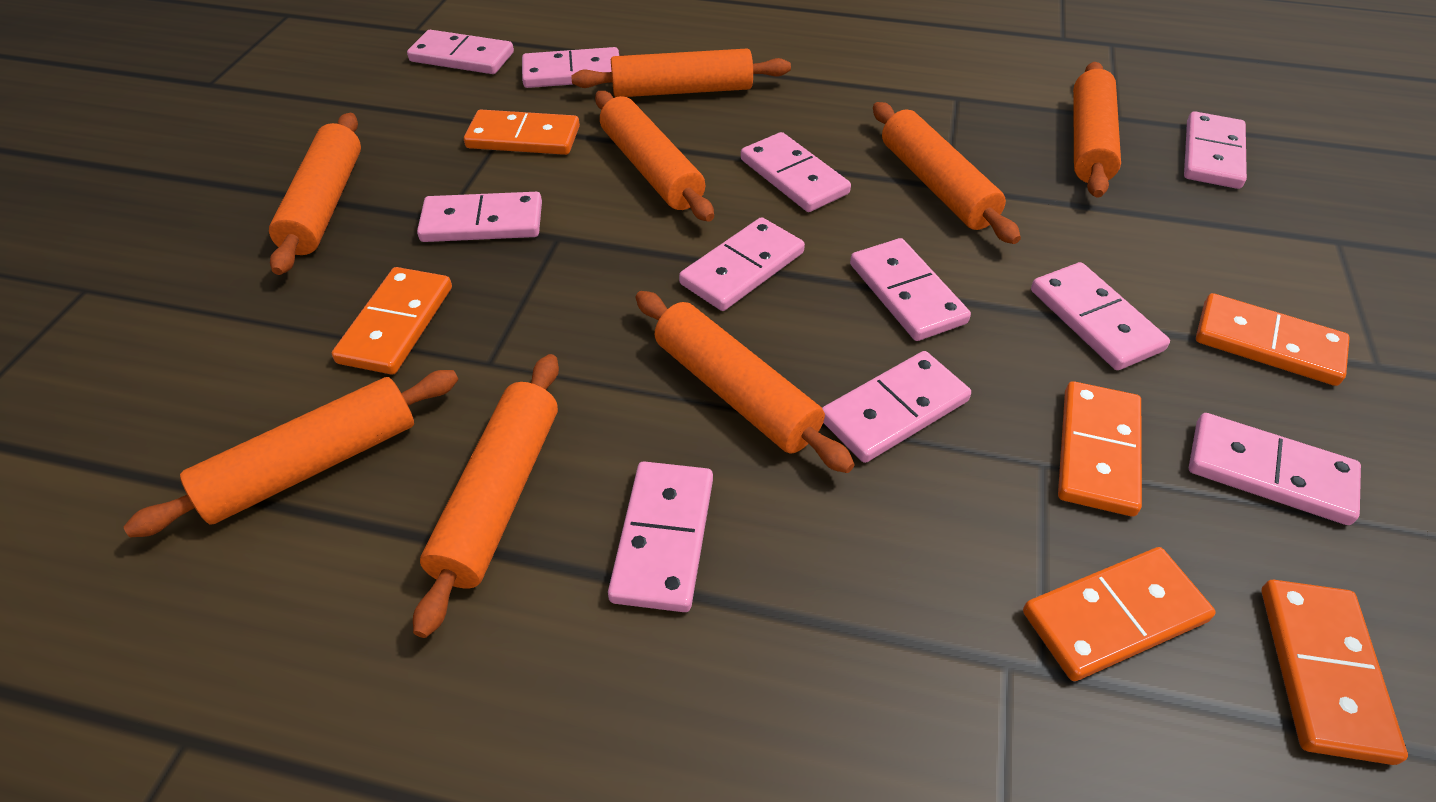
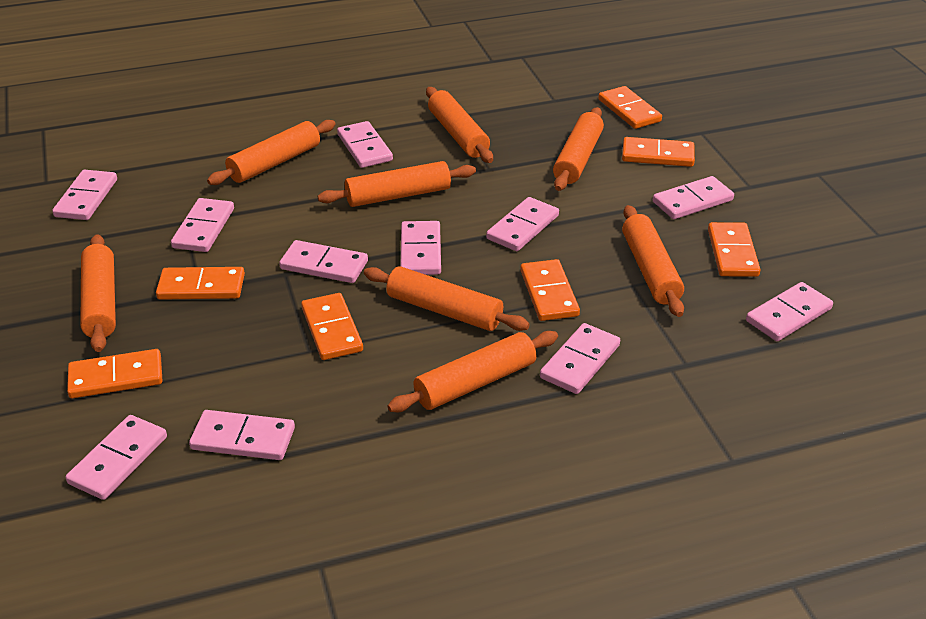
orange domino: 6 -> 7

